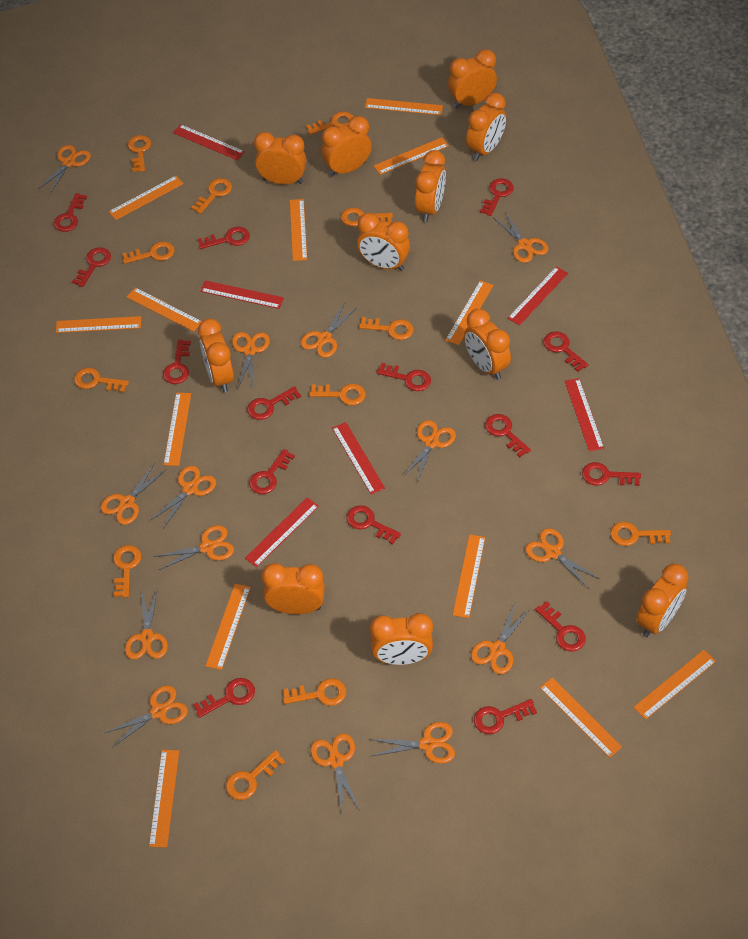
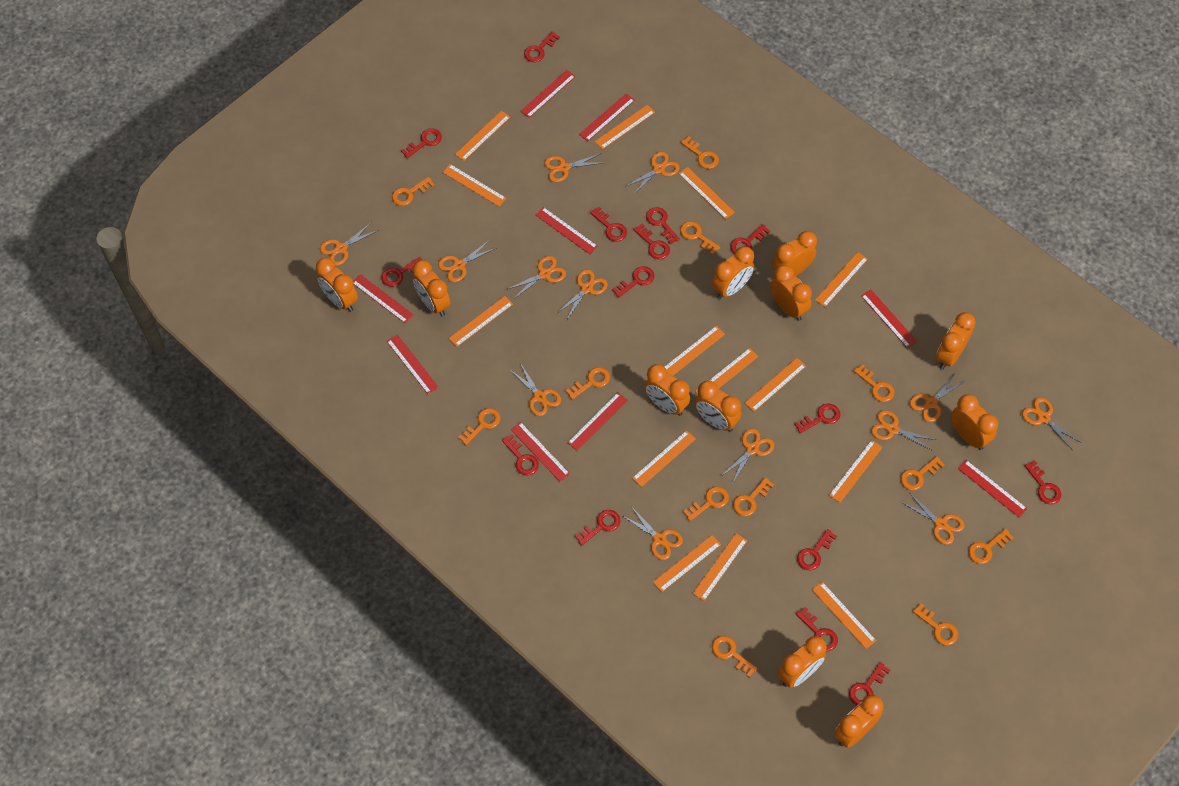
orange ruler: 13 -> 14
orange scissors: 14 -> 13
red ruler: 6 -> 9

